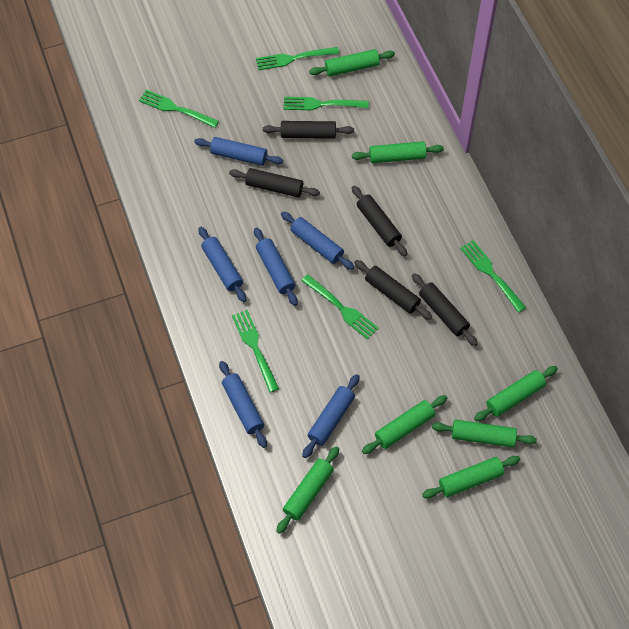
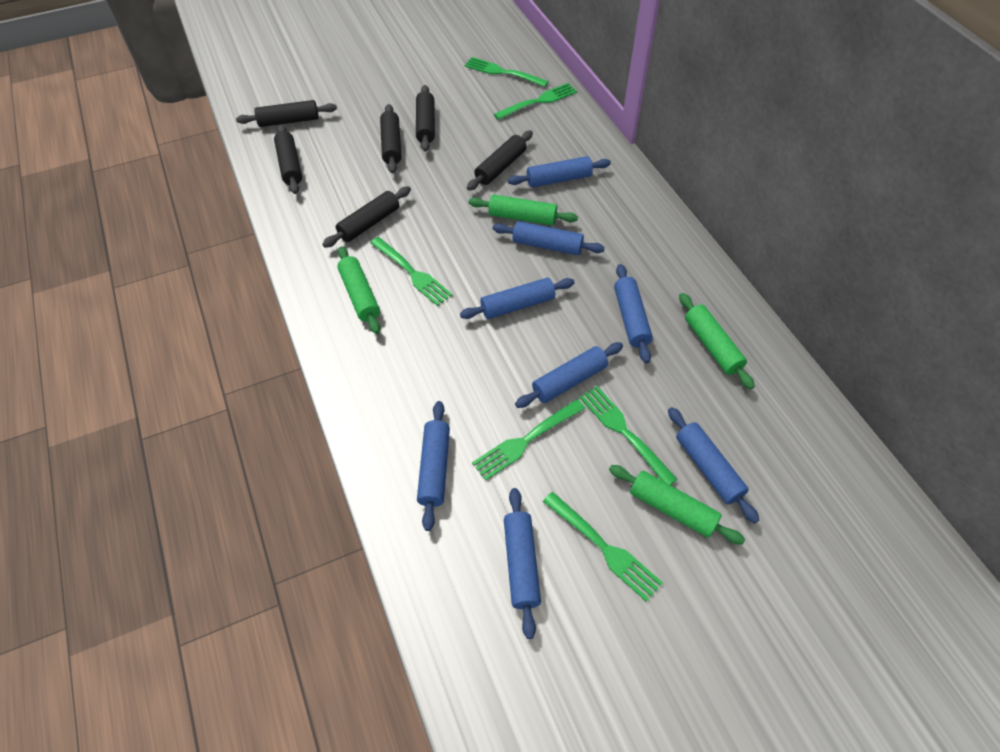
black rolling pin: 5 -> 6
blue rolling pin: 6 -> 8
green rolling pin: 7 -> 4

